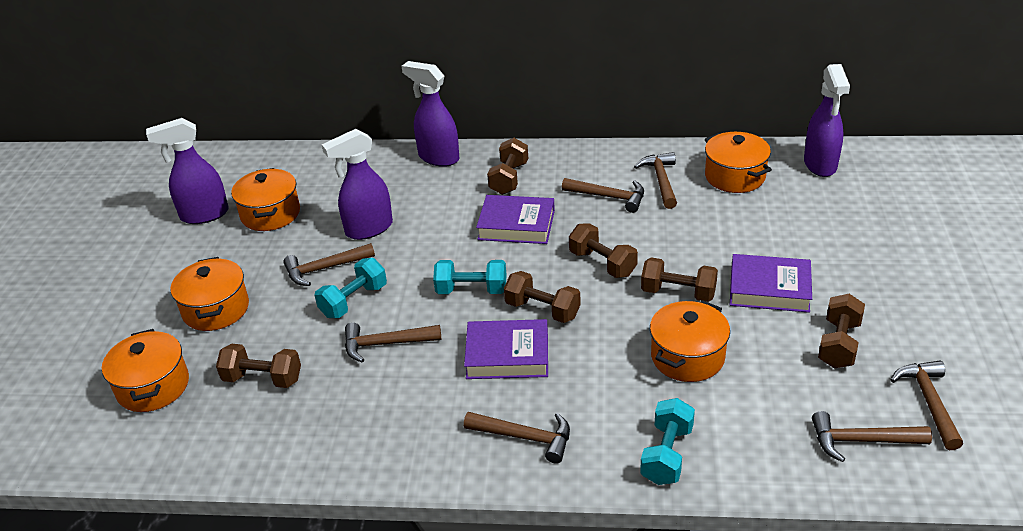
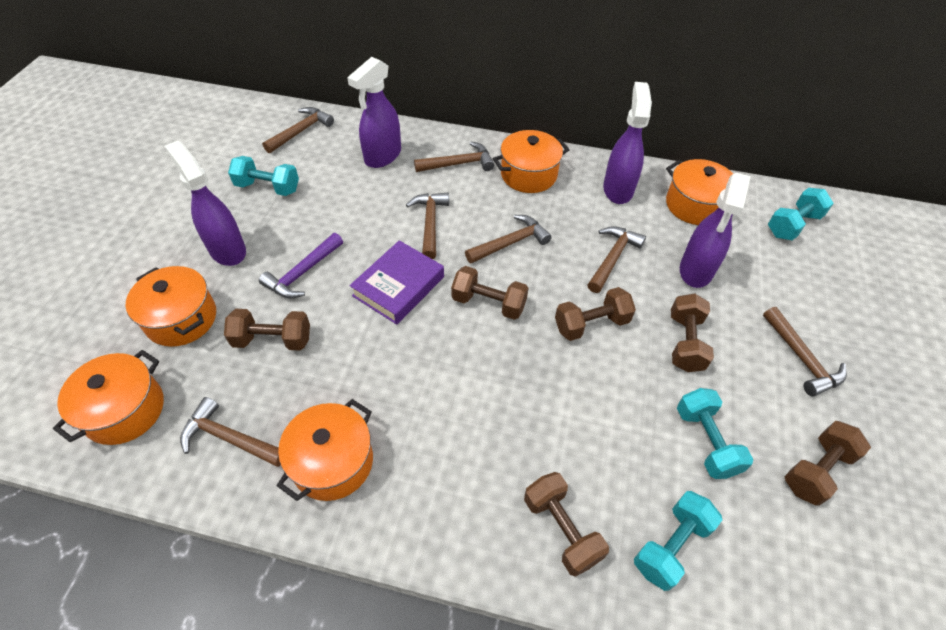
purple book: 3 -> 1
purple hammer: 0 -> 1
turquoise dumbbell: 3 -> 4

